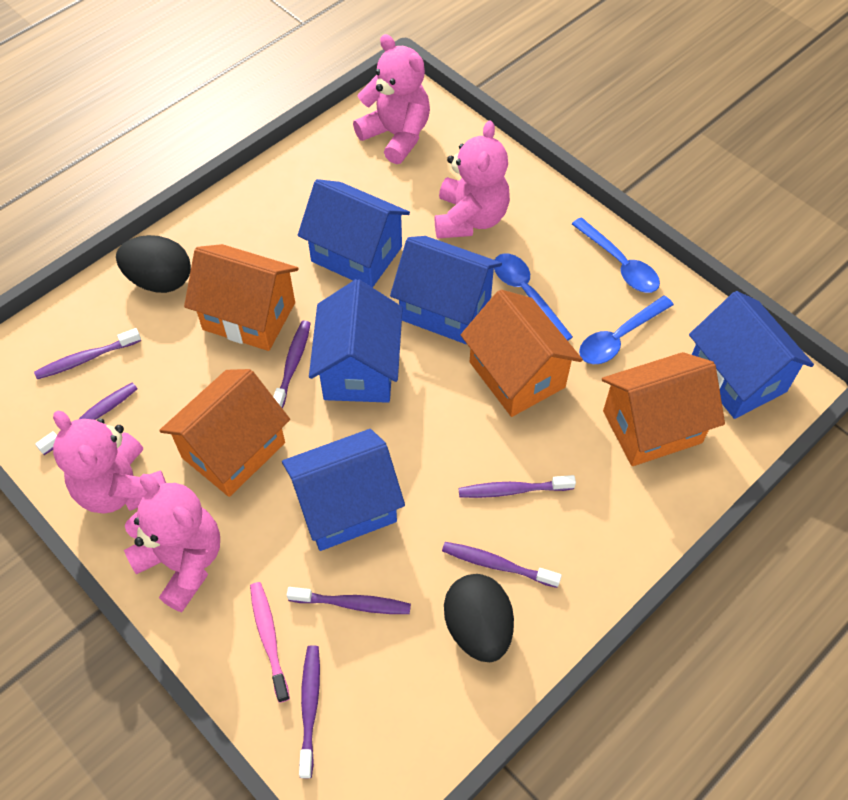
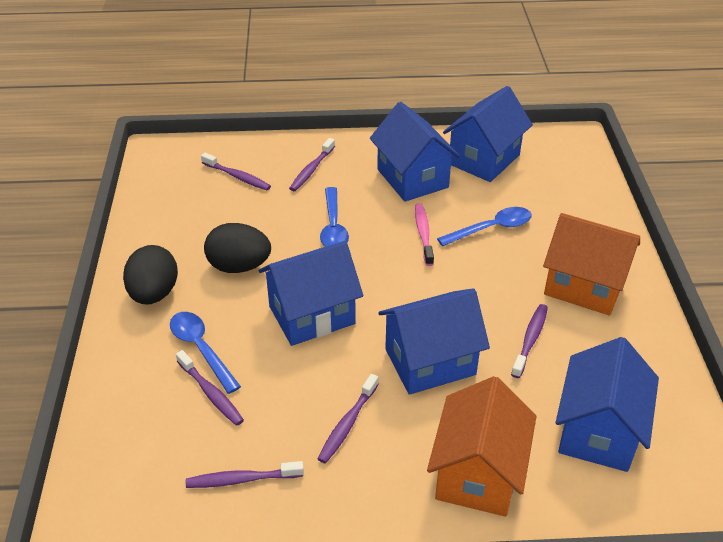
orange house: 4 -> 2
pink teddy bear: 4 -> 0
purple toothbrush: 7 -> 6

